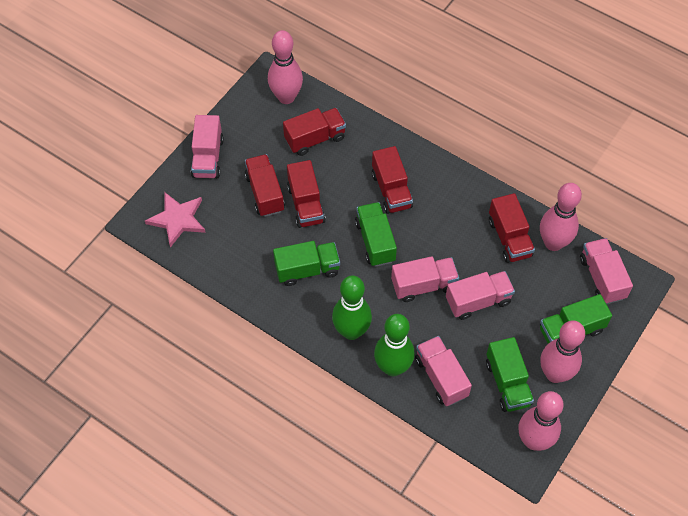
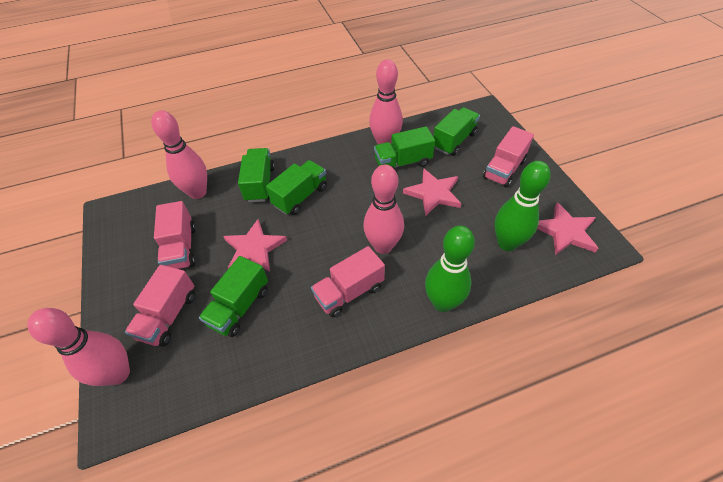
green truck: 4 -> 5
pink star: 1 -> 3
pink truck: 5 -> 4
red truck: 5 -> 0

